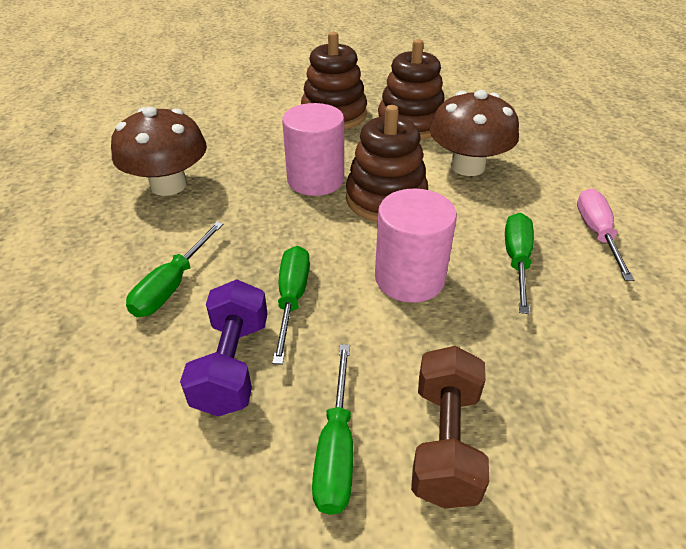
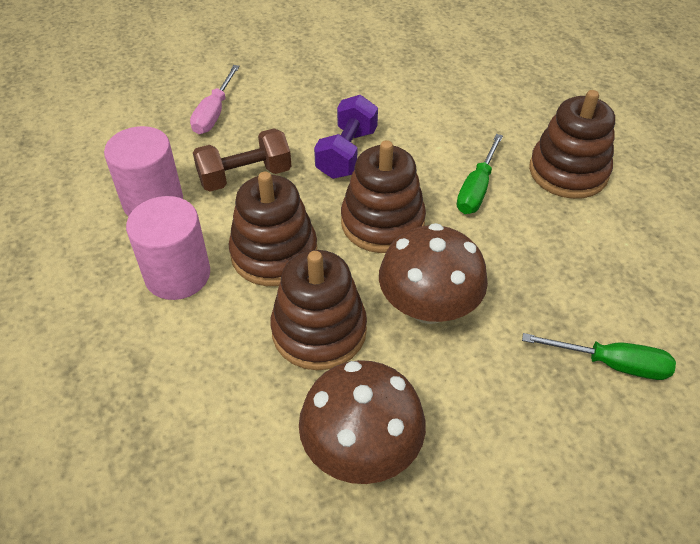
brown stacking toy: 3 -> 4
green screwdriver: 4 -> 2

